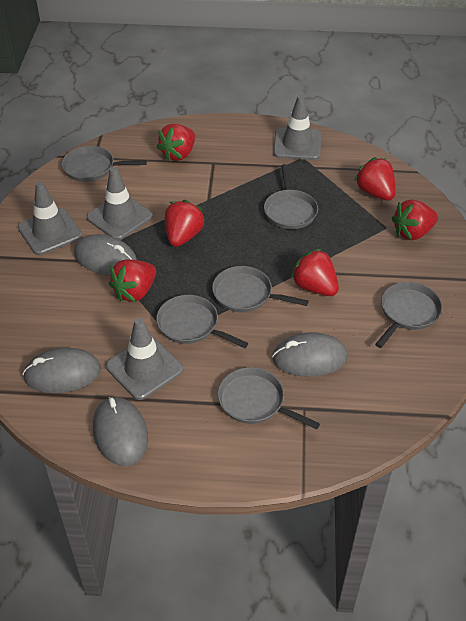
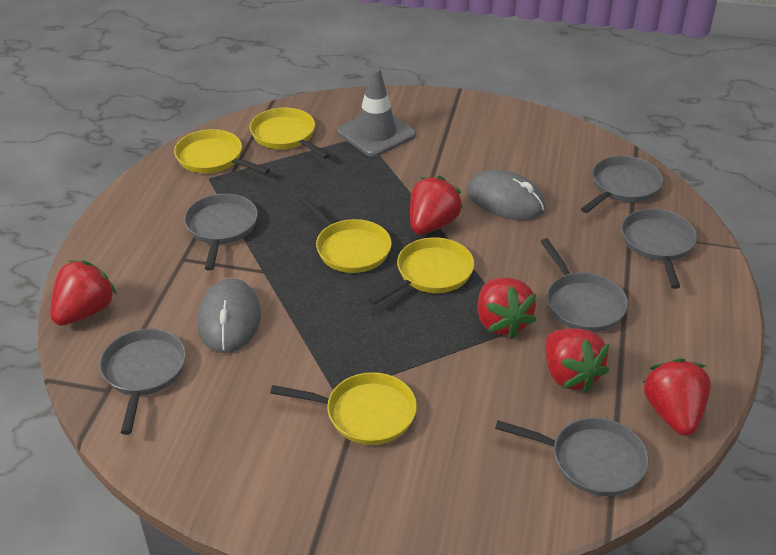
grey mouse: 4 -> 2
grey traffic cone: 4 -> 1
red strawberry: 6 -> 5
yellow pan: 0 -> 5

